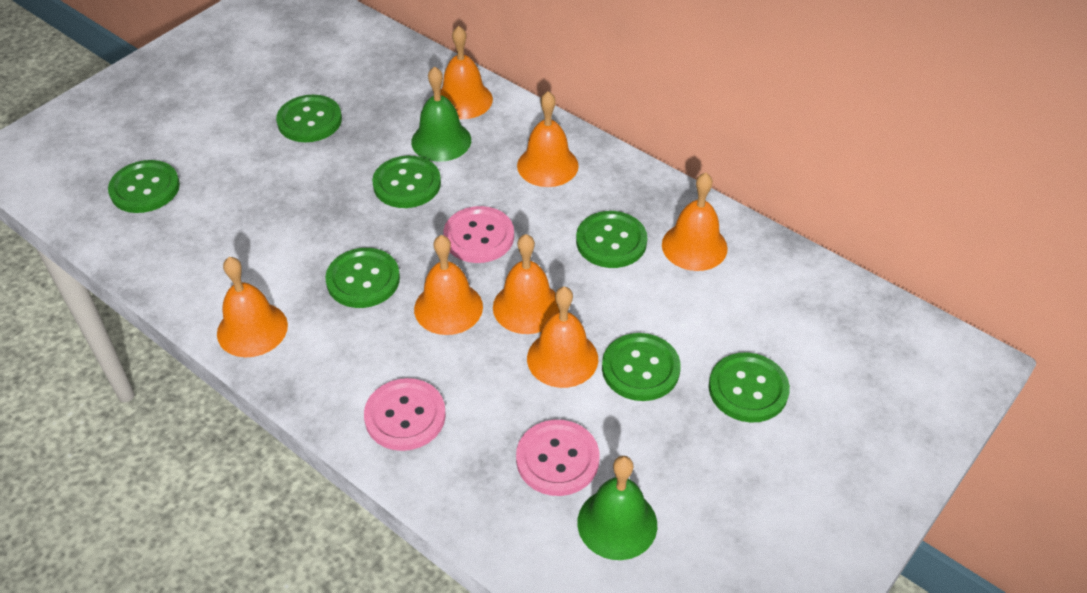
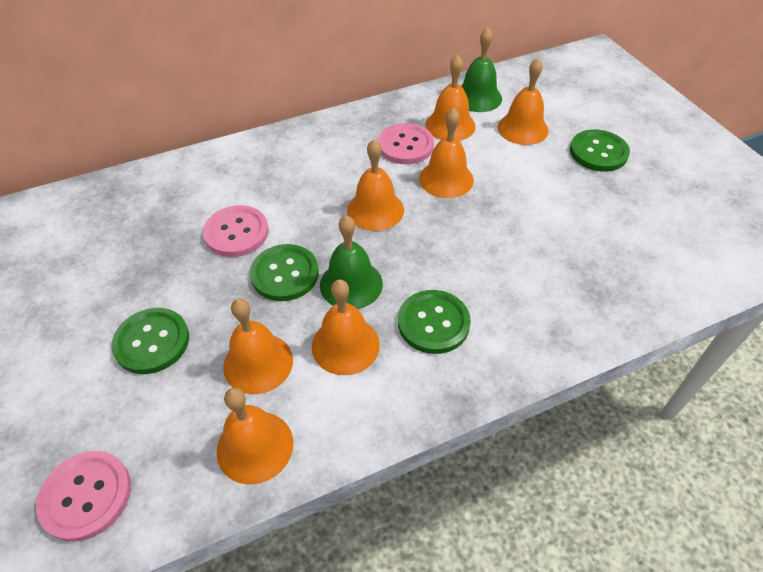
green button: 7 -> 4

